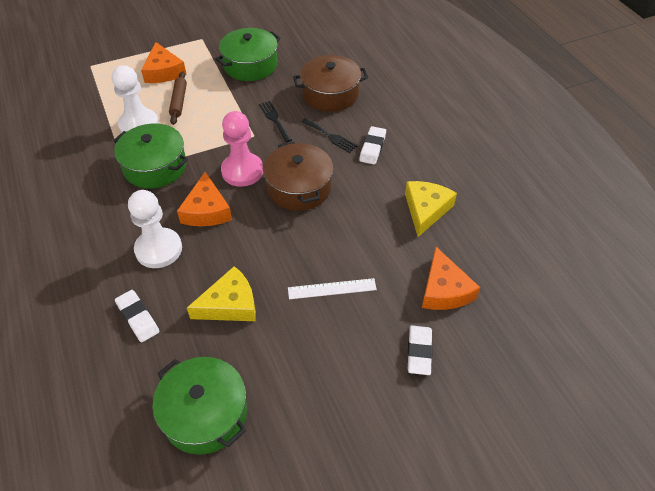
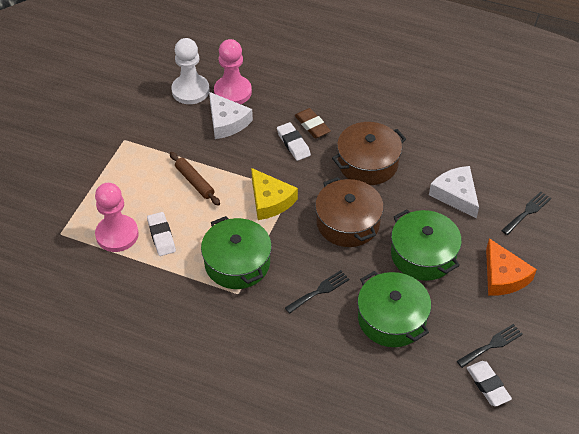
black fork: 2 -> 3
brown eraser: 0 -> 1
orange cheese: 3 -> 1
pink pawn: 1 -> 2
white cheese: 0 -> 2
white pawn: 2 -> 1
white ruler: 1 -> 0
yellow cheese: 2 -> 1

